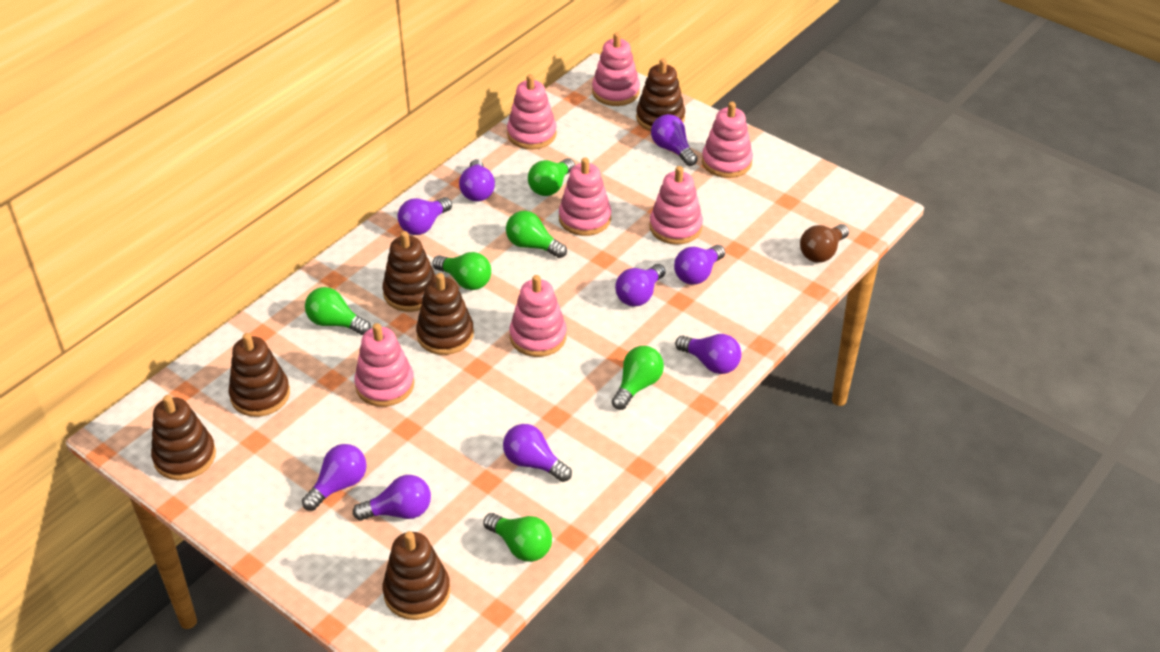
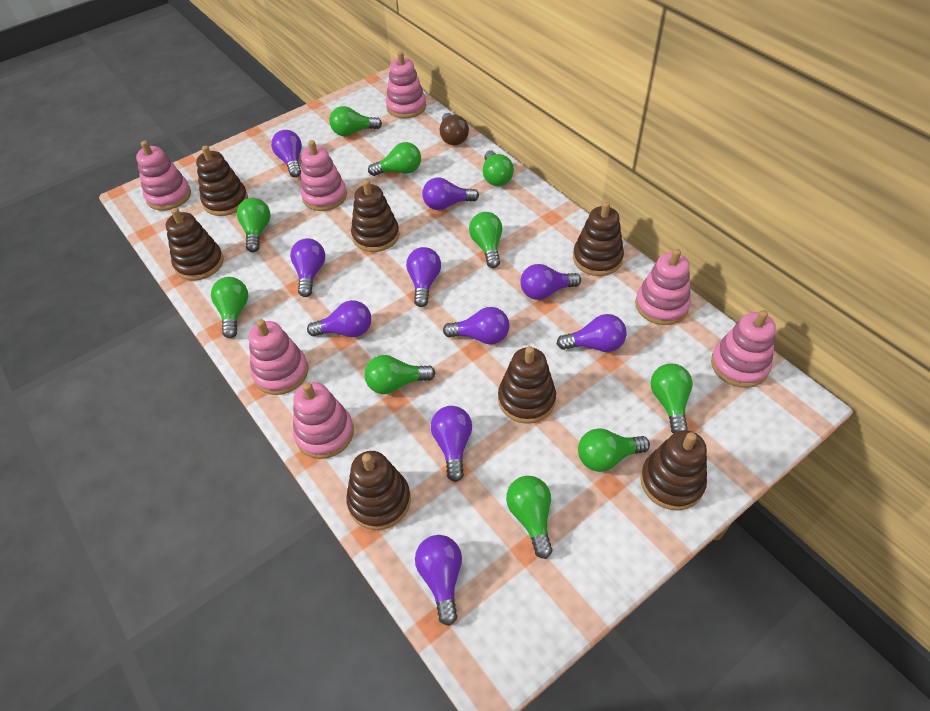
brown stacking toy: 6 -> 7
green light bulb: 6 -> 10
purple light bulb: 9 -> 10

